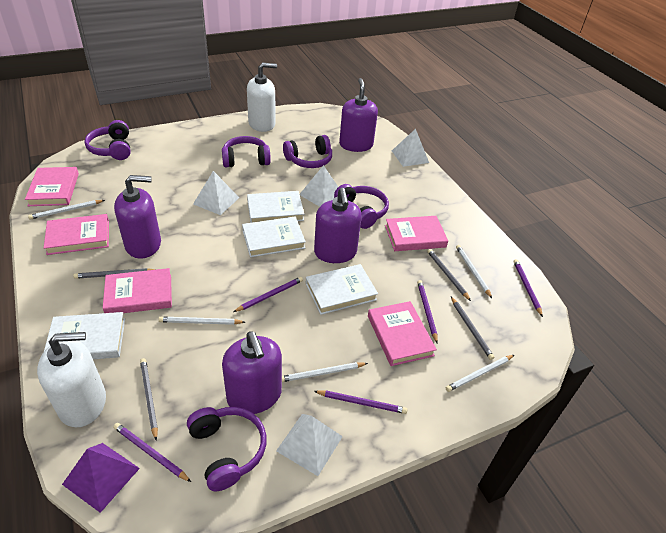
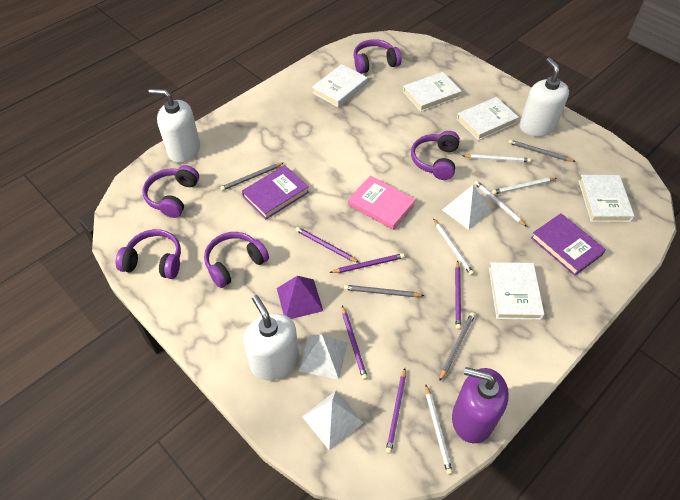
pink book: 5 -> 1
purple book: 0 -> 2
purple soap dispenser: 4 -> 1
white book: 4 -> 5
white pyramid: 4 -> 3
white soap dispenser: 2 -> 3

